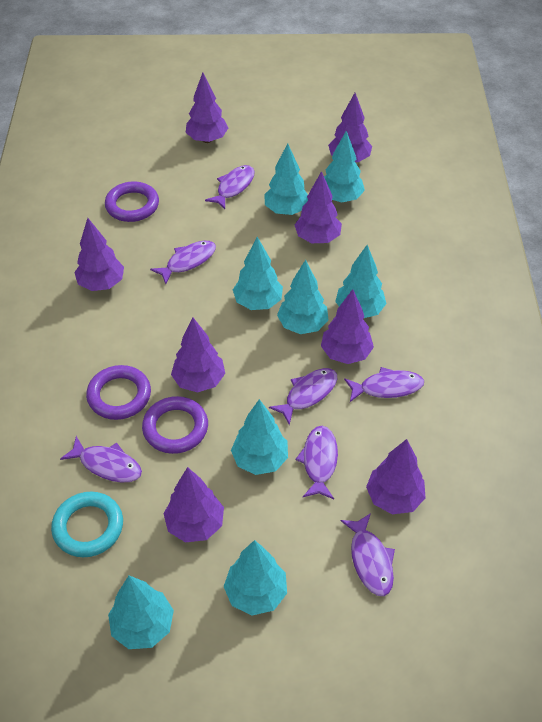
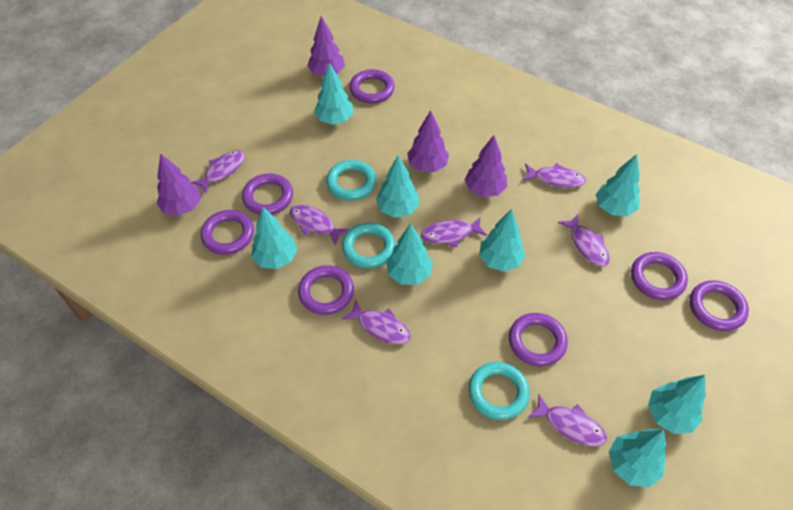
purple ring: 3 -> 7
purple tree: 8 -> 4
turquoise ring: 1 -> 3

